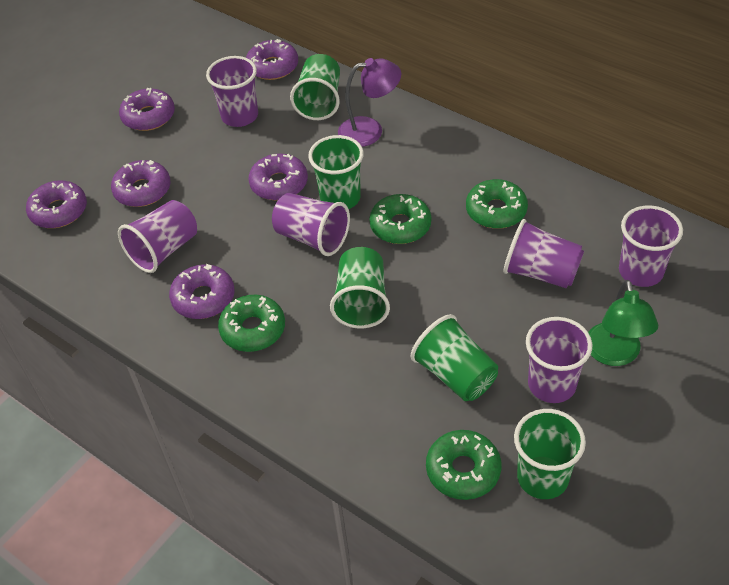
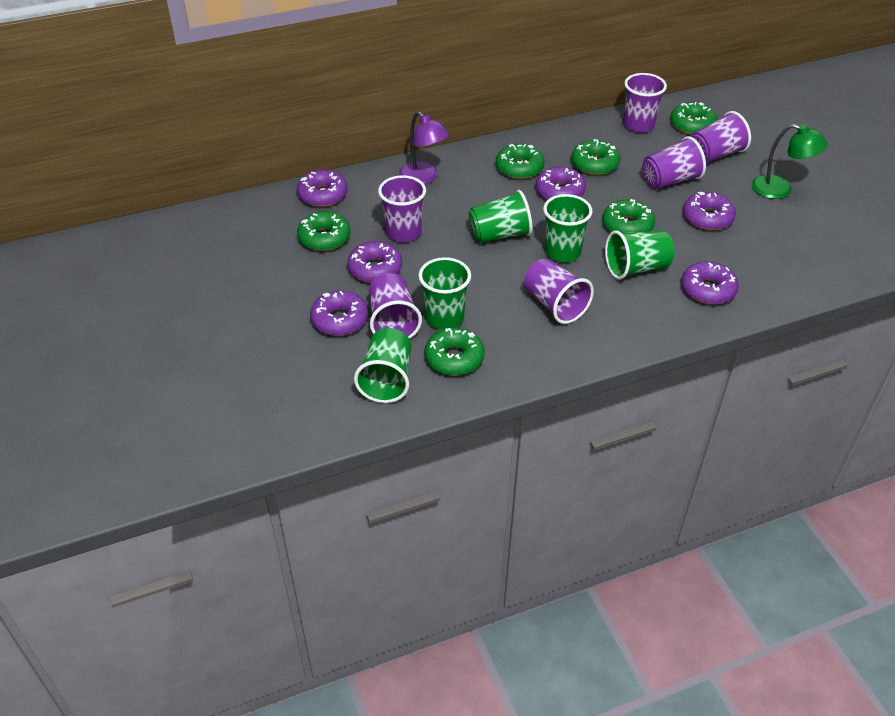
green donut: 4 -> 6

